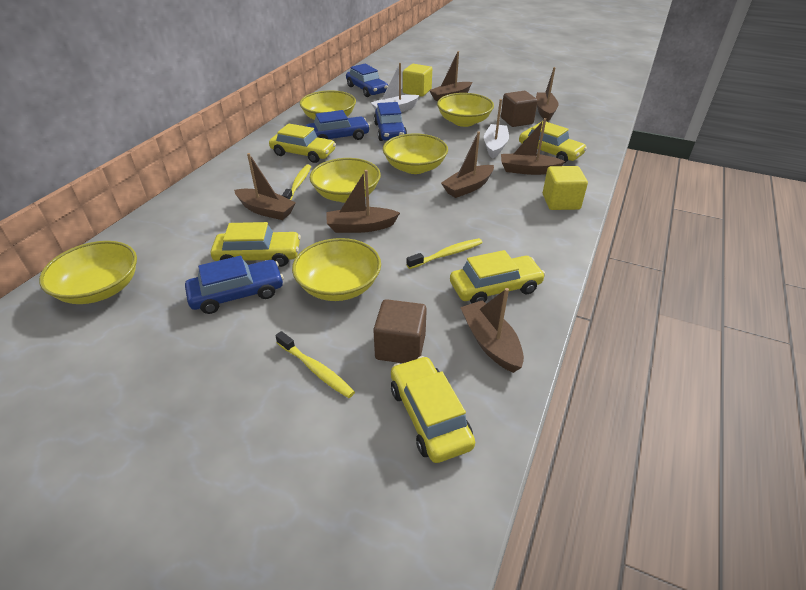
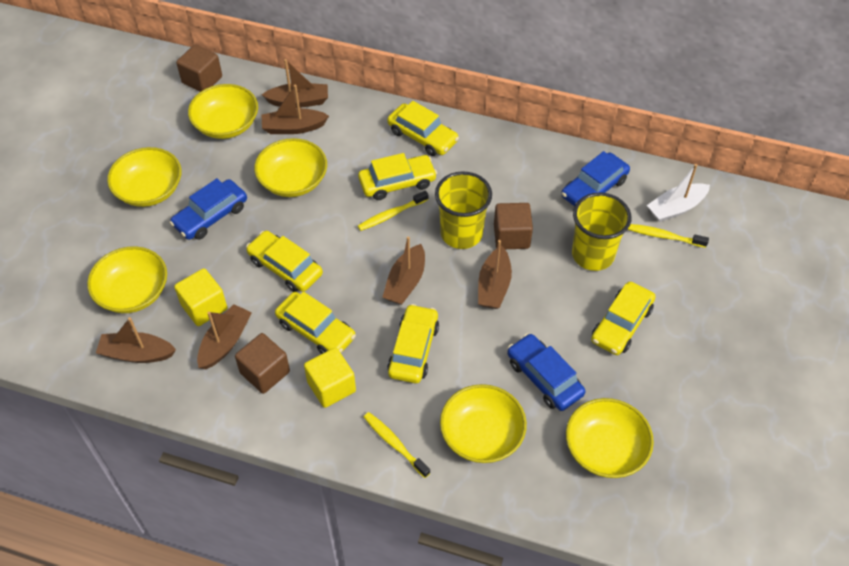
blue car: 4 -> 3
brown boat: 7 -> 6
brown cube: 2 -> 3
white boat: 2 -> 1
yellow car: 5 -> 6
yellow cup: 0 -> 2

